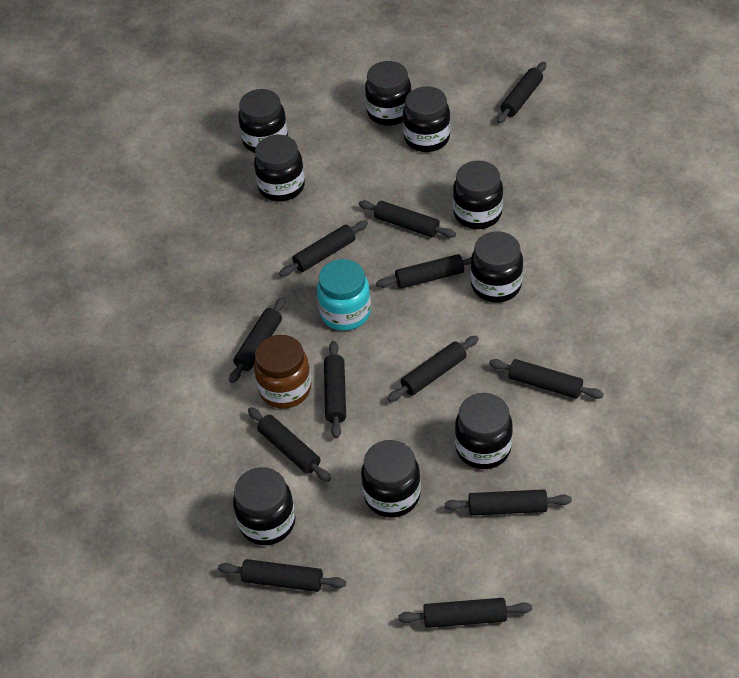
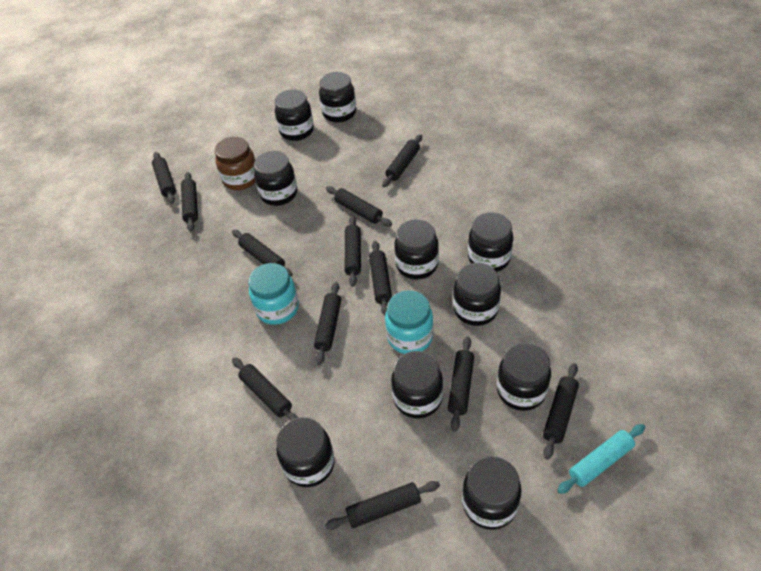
black jar: 9 -> 10
turquoise jar: 1 -> 2
turquoise rolling pin: 0 -> 1

